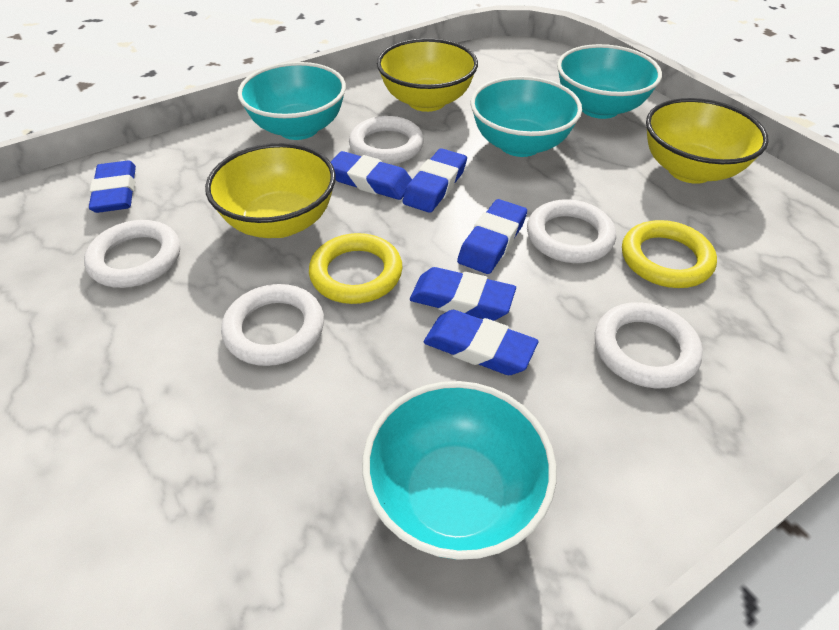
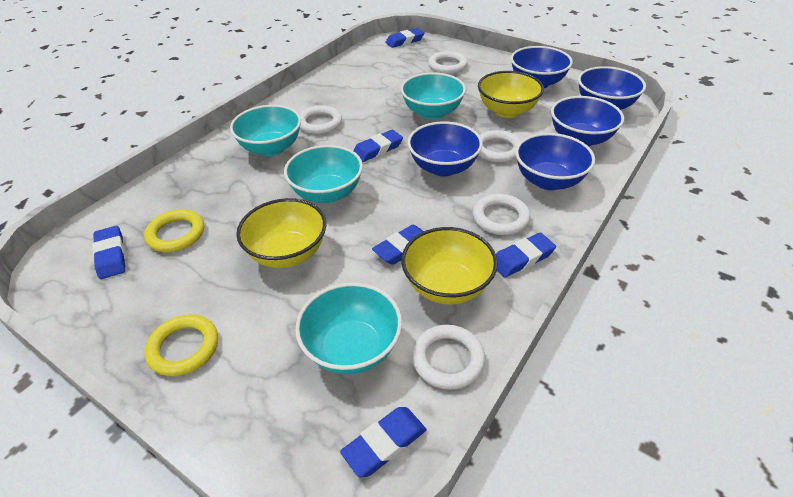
blue bowl: 0 -> 5

